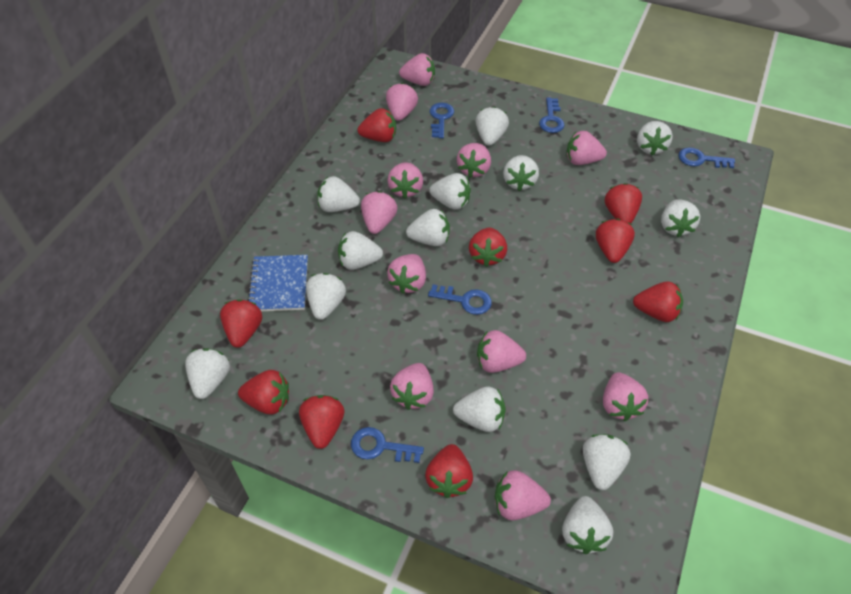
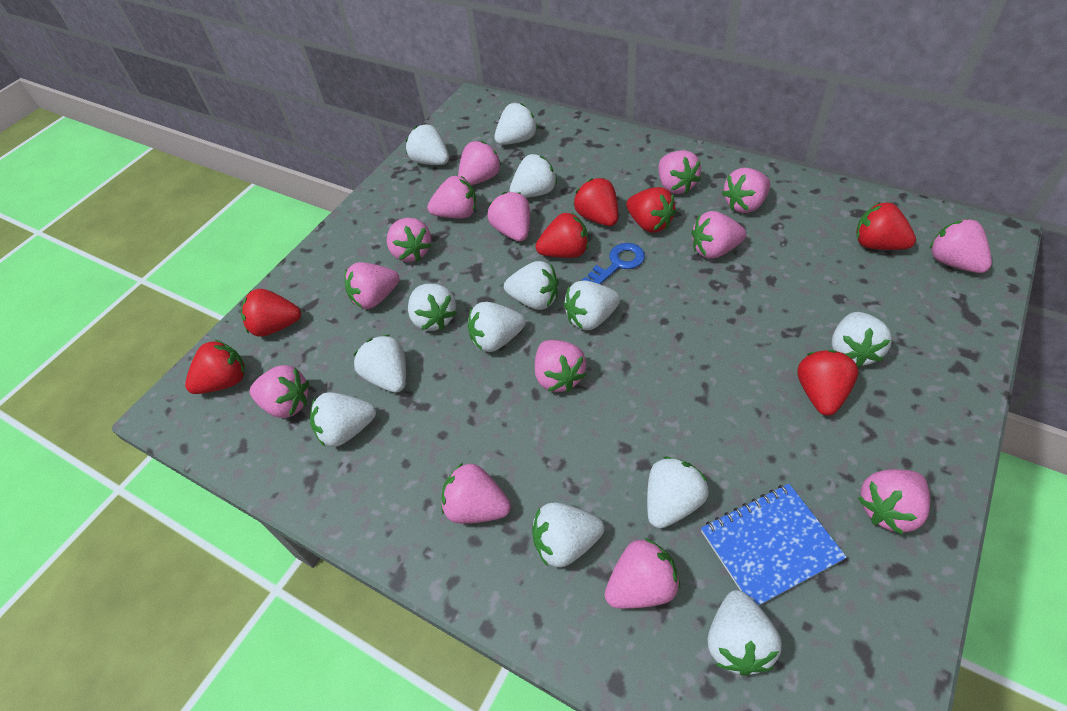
blue key: 5 -> 1
pink strawberry: 11 -> 14
red strawberry: 9 -> 7

